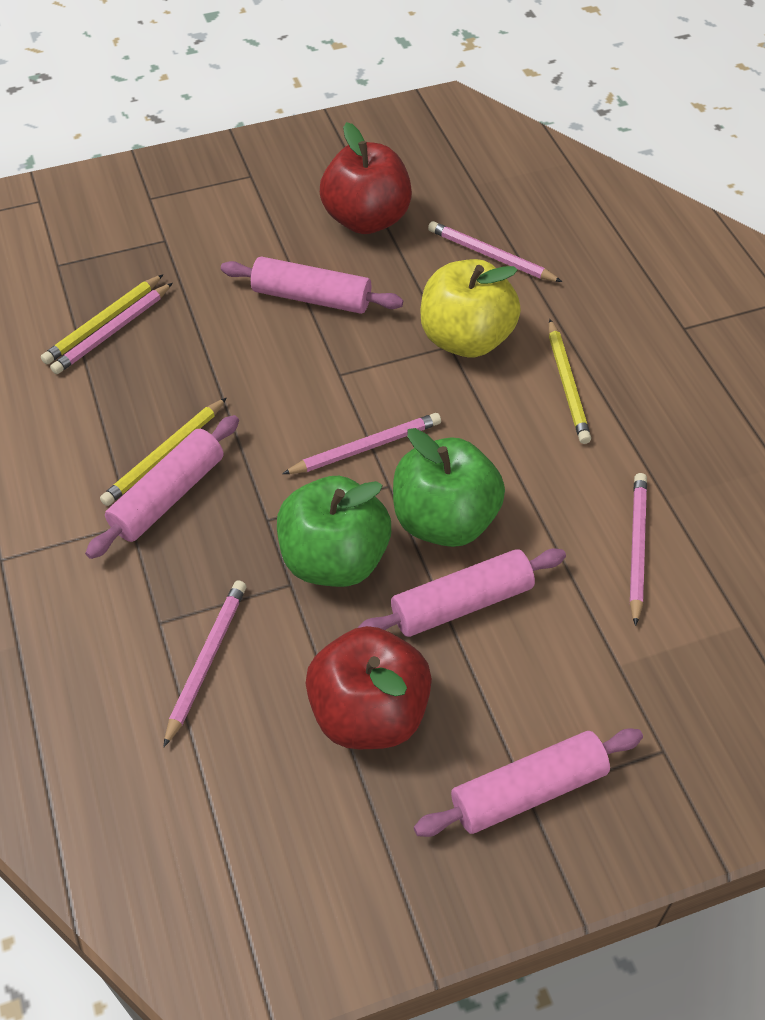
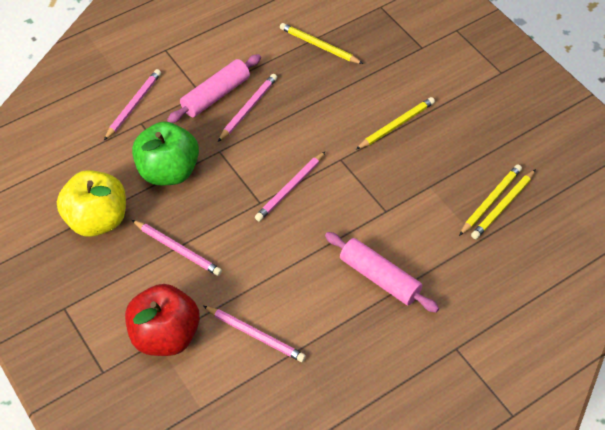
green apple: 2 -> 1
pink rolling pin: 4 -> 2
red apple: 2 -> 1
yellow pencil: 3 -> 4

